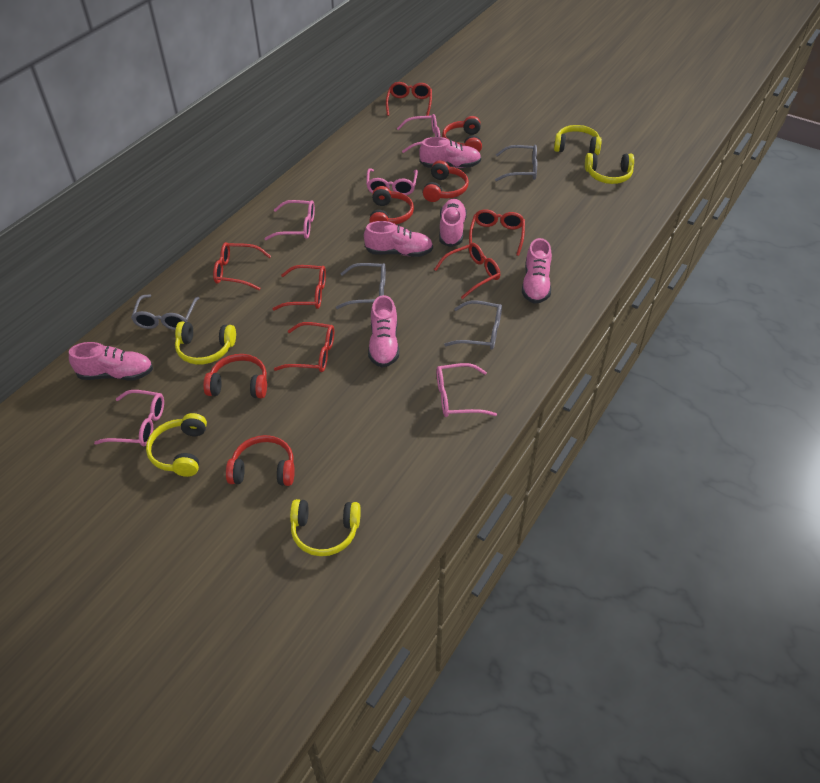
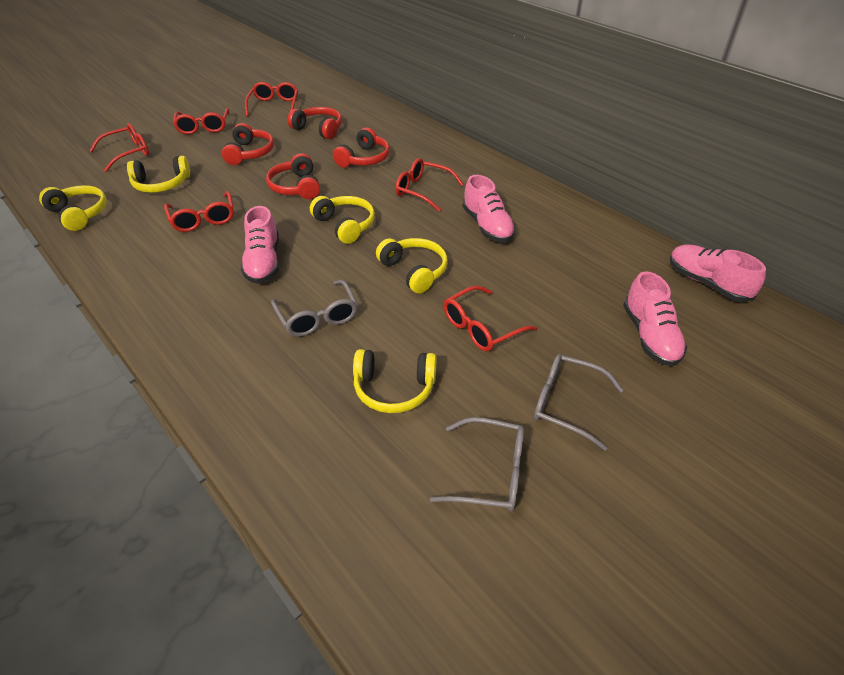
grey glasses: 4 -> 3
pink glasses: 5 -> 0
pink shoe: 6 -> 4
red headphones: 5 -> 4

